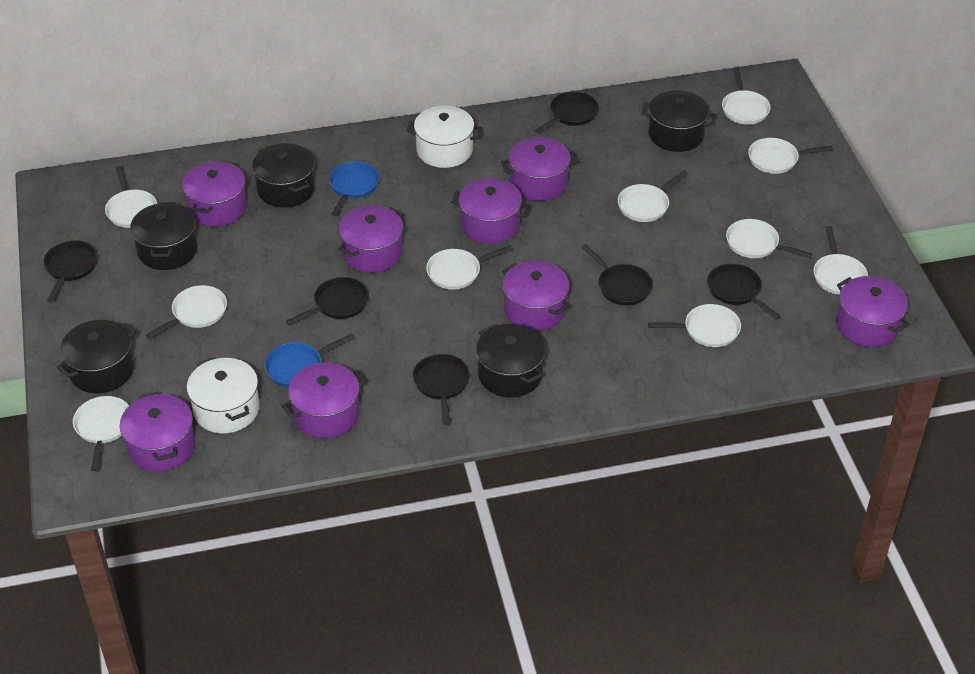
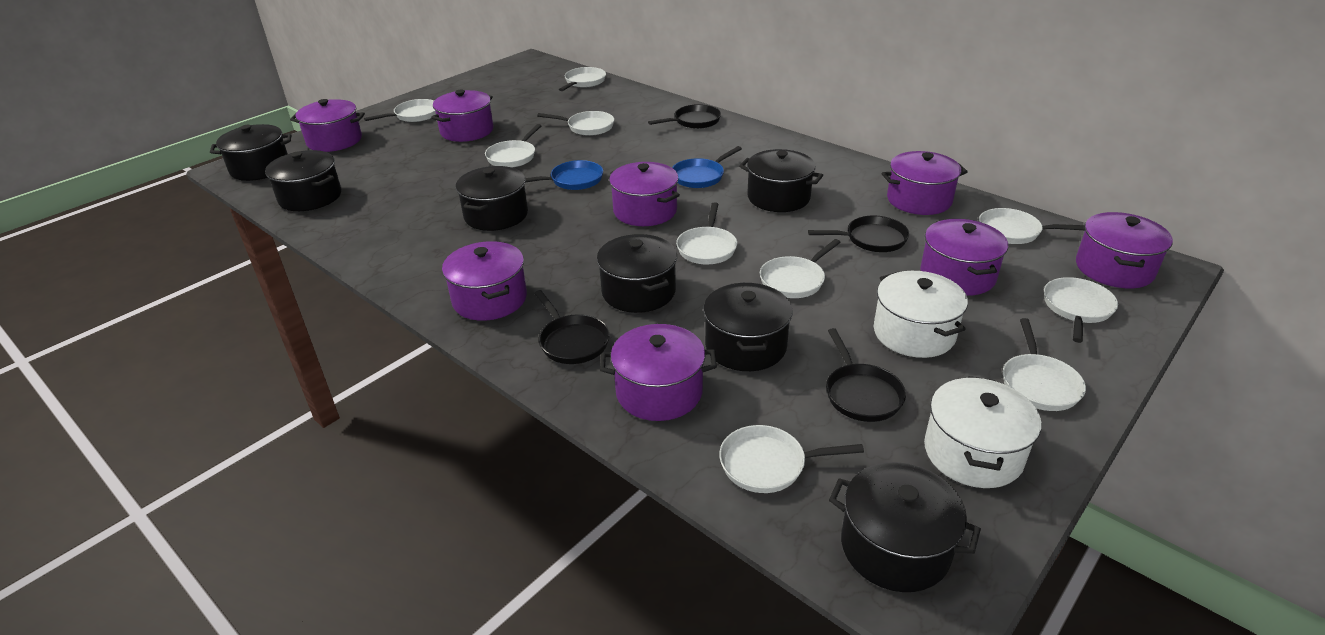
black pan: 6 -> 4
black pot: 5 -> 7

